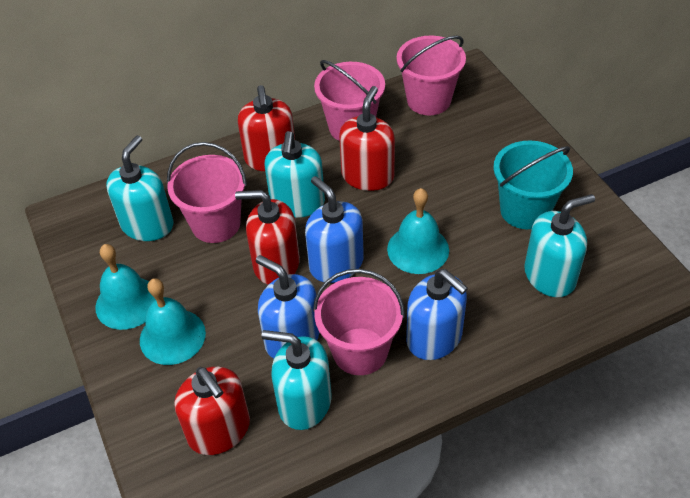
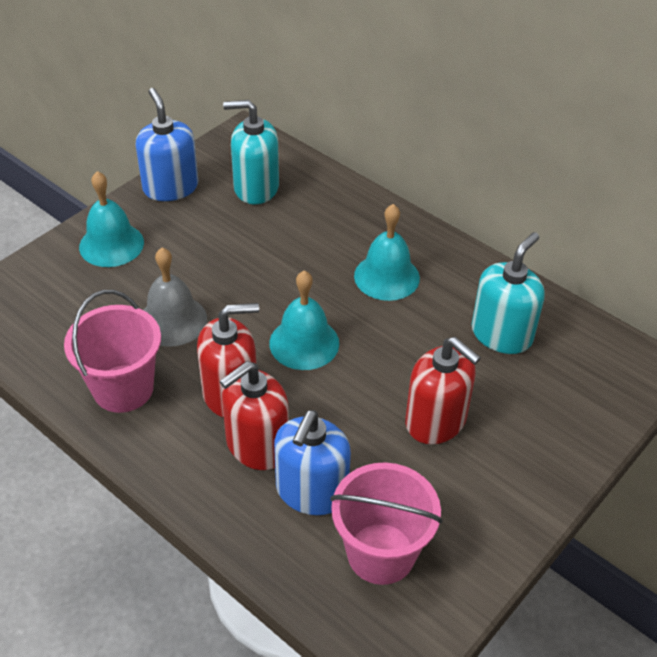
blue soap dispenser: 3 -> 2
grey bell: 0 -> 1
pink bucket: 4 -> 2
red soap dispenser: 4 -> 3
turquoise bucket: 1 -> 0
turquoise soap dispenser: 4 -> 2

